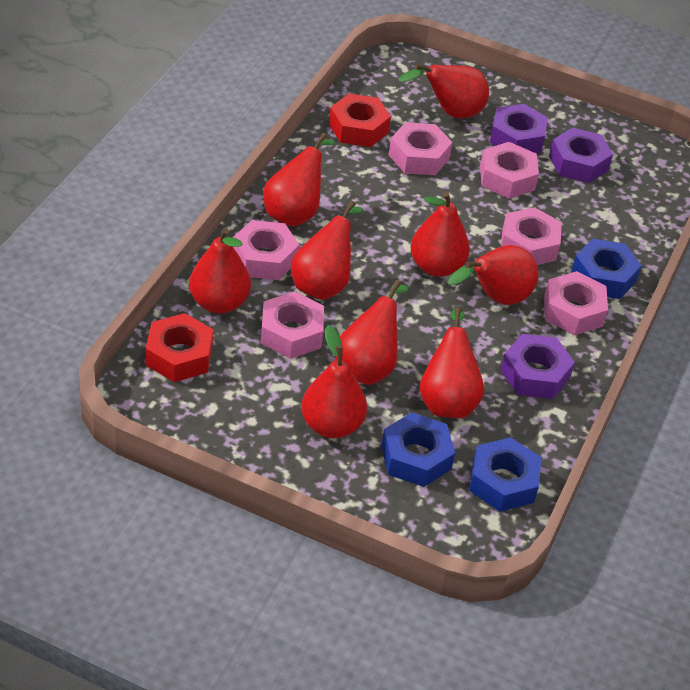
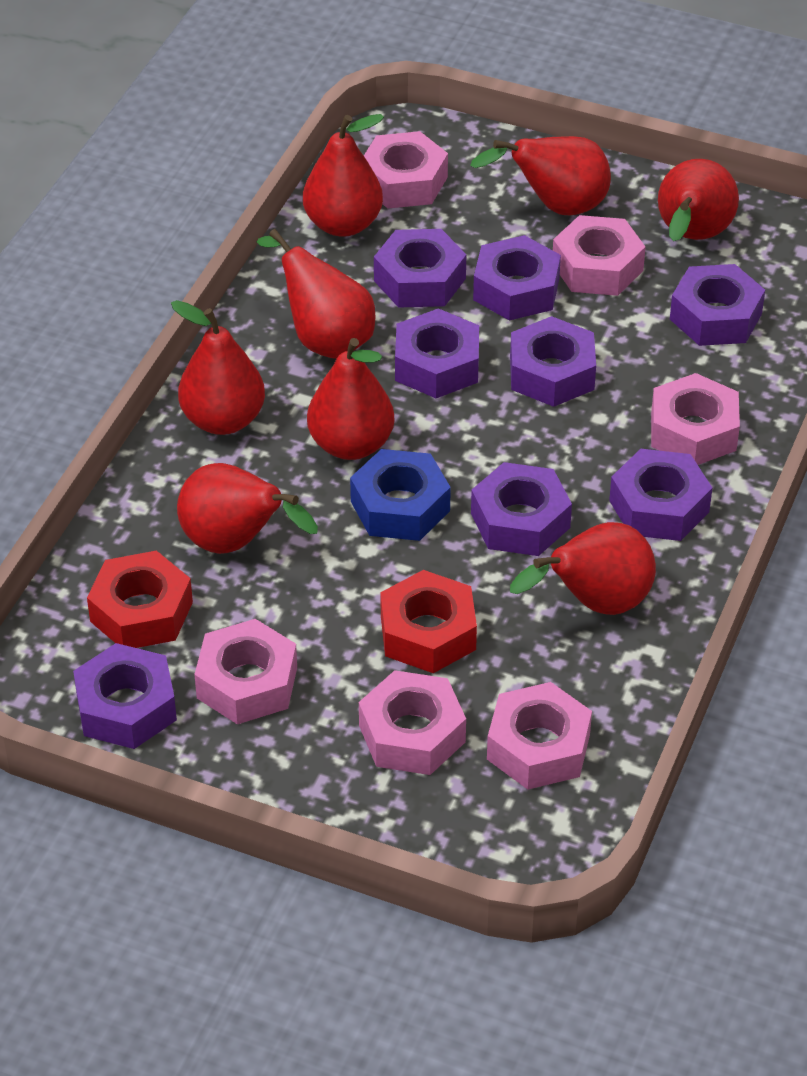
blue nut: 3 -> 1
purple nut: 3 -> 8
red pear: 9 -> 8

